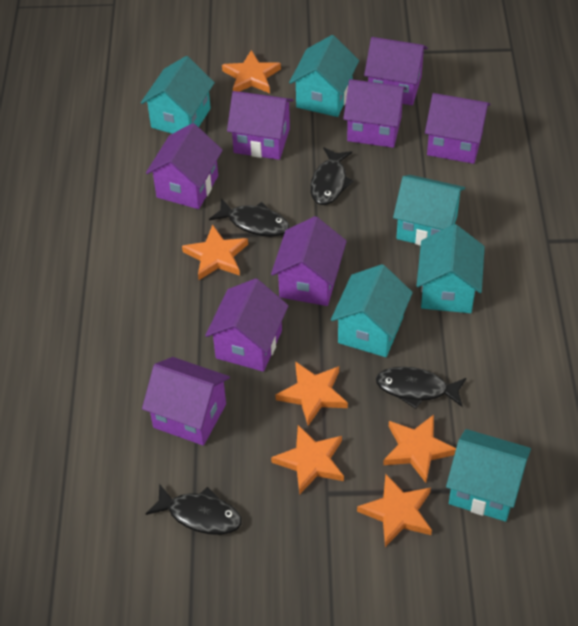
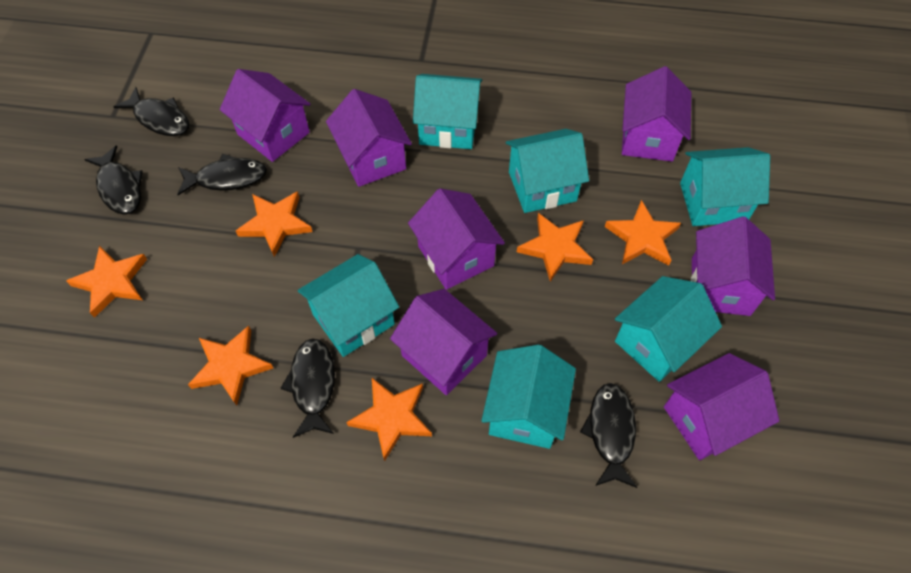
black fish: 4 -> 5
purple house: 8 -> 7

